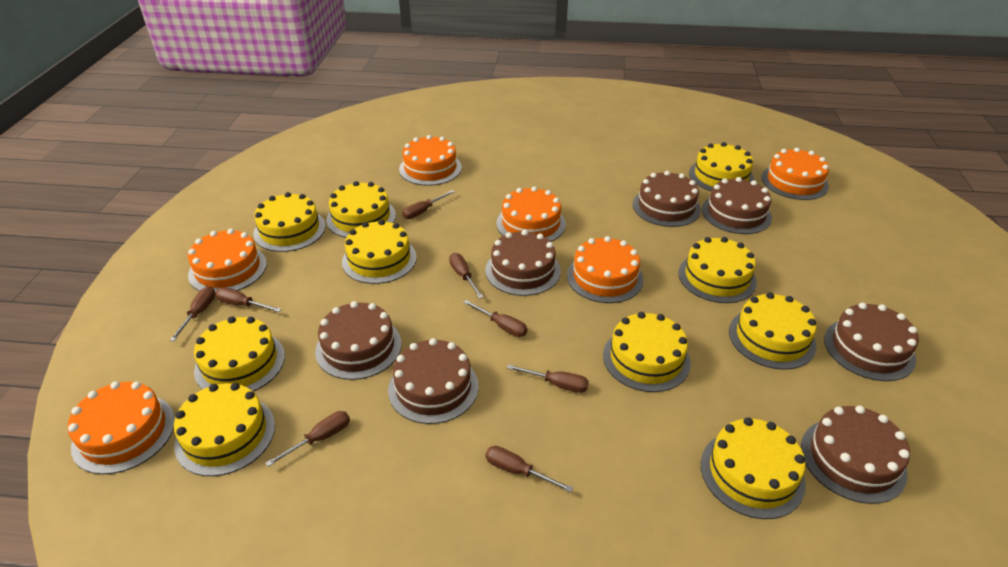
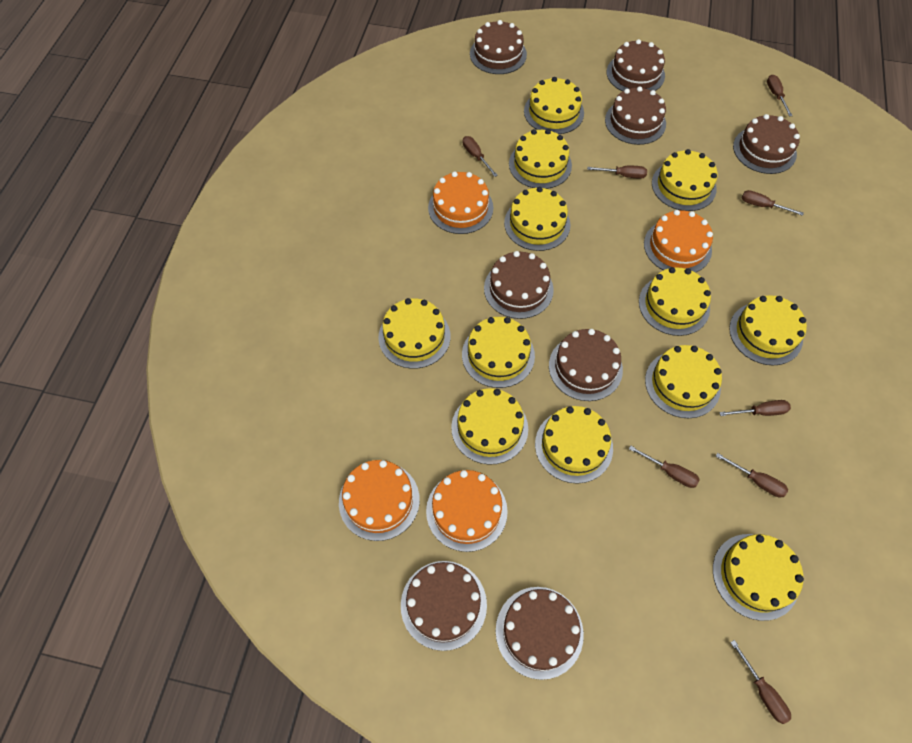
brown cake: 7 -> 8
orange cake: 6 -> 4
yellow cake: 10 -> 12

